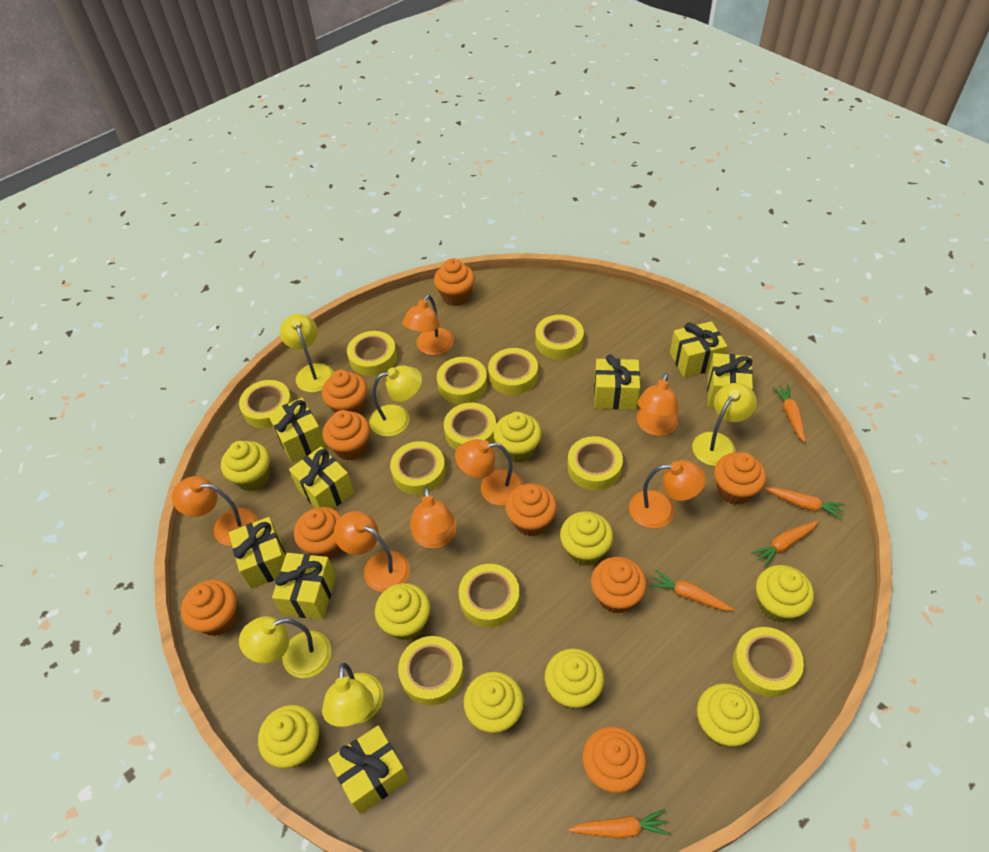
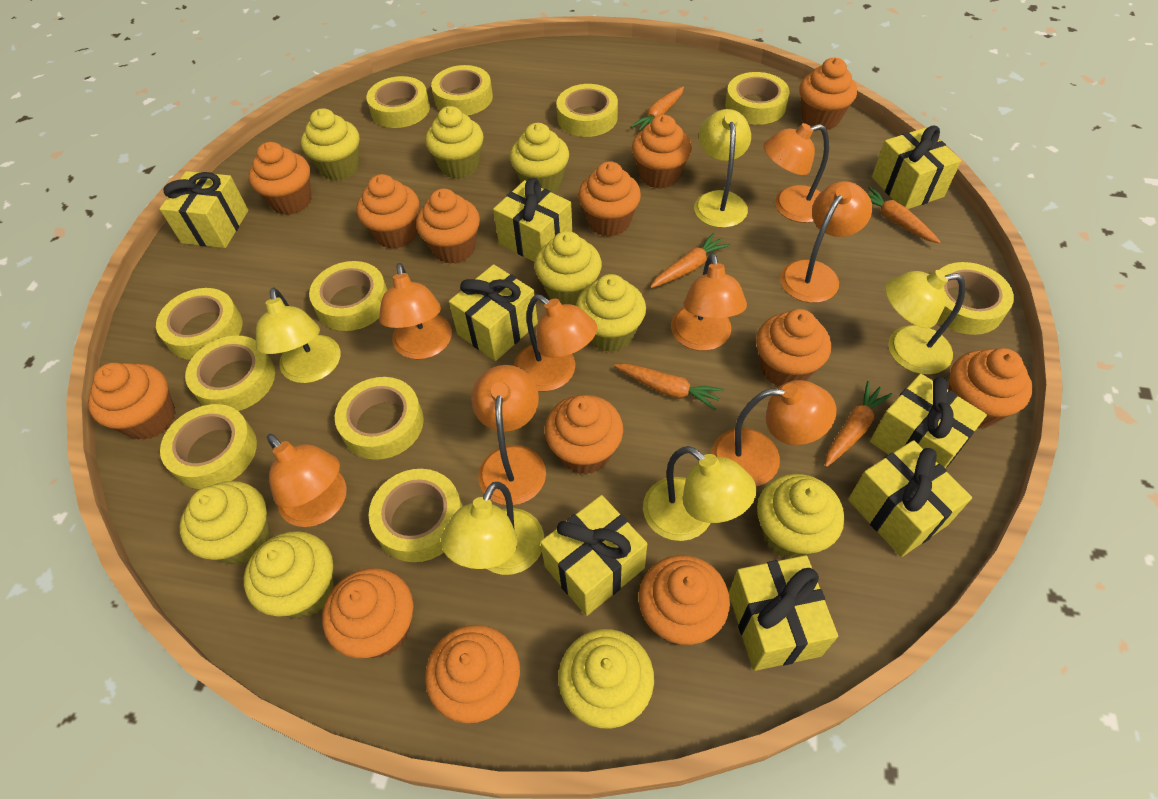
orange cupcake: 9 -> 13
orange lamp: 7 -> 8

